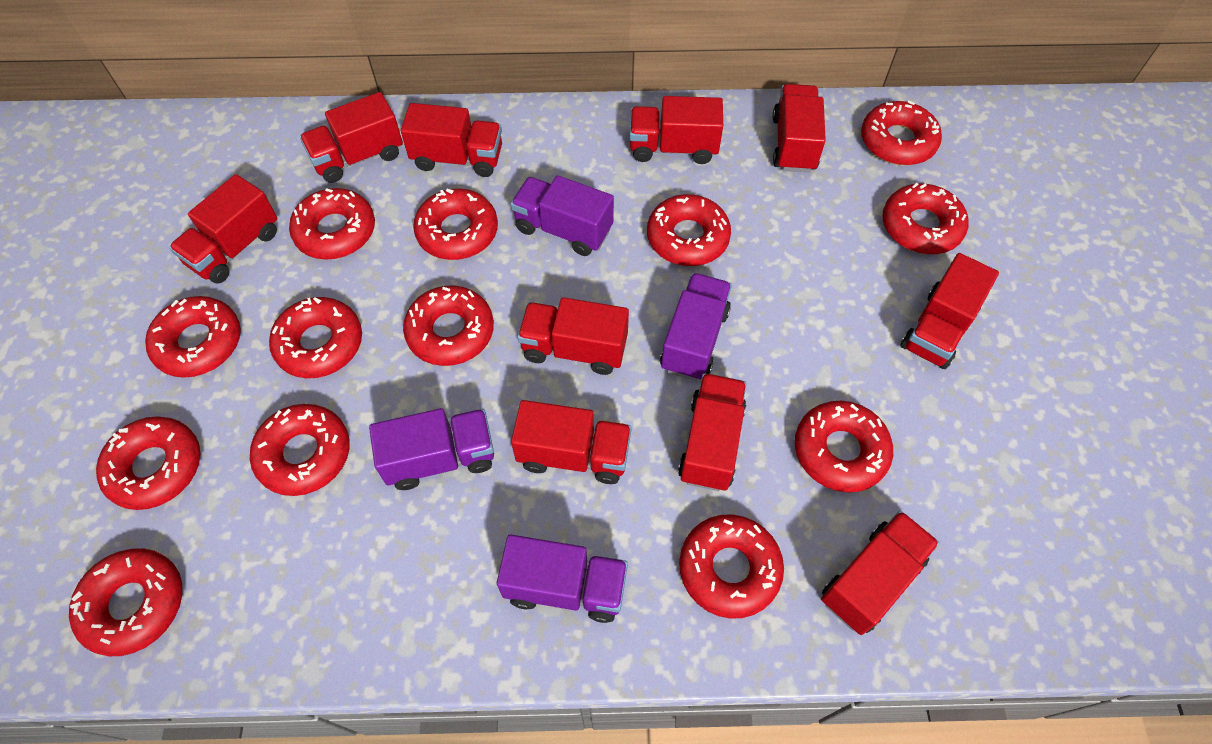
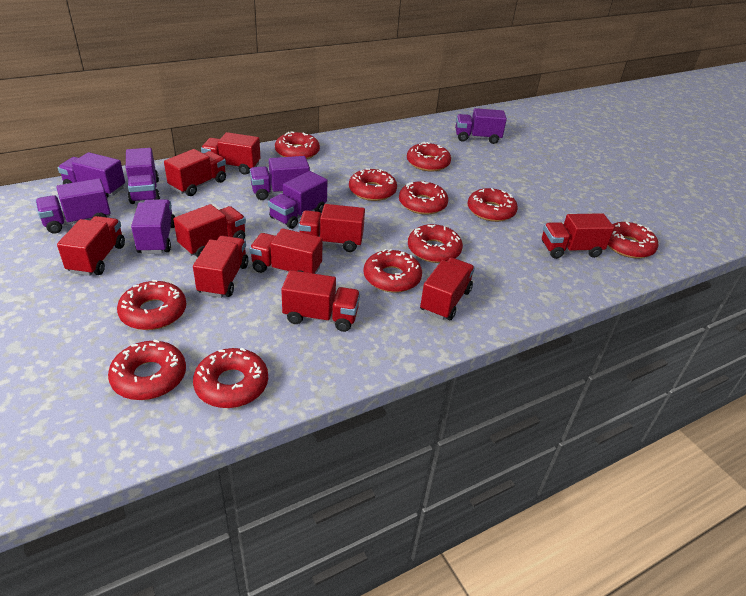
purple truck: 4 -> 7
red donut: 13 -> 11

